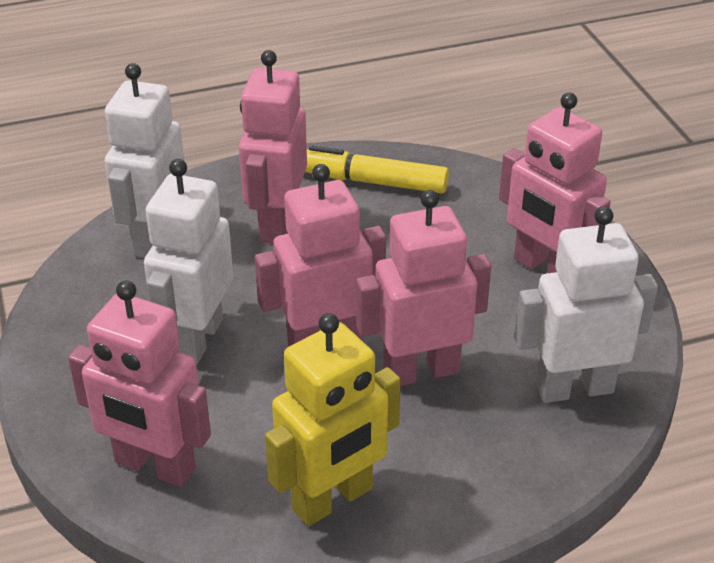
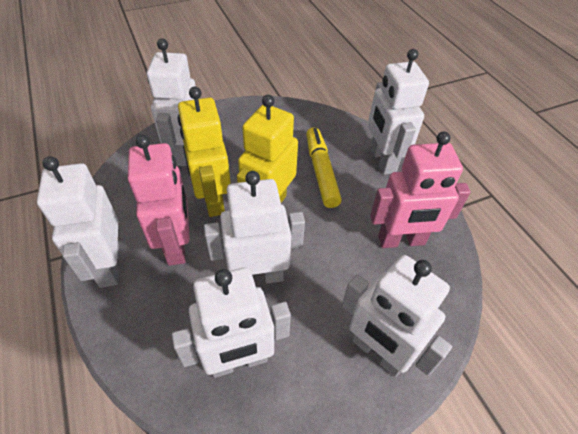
pink robot: 5 -> 2
white robot: 3 -> 6
yellow robot: 1 -> 2

